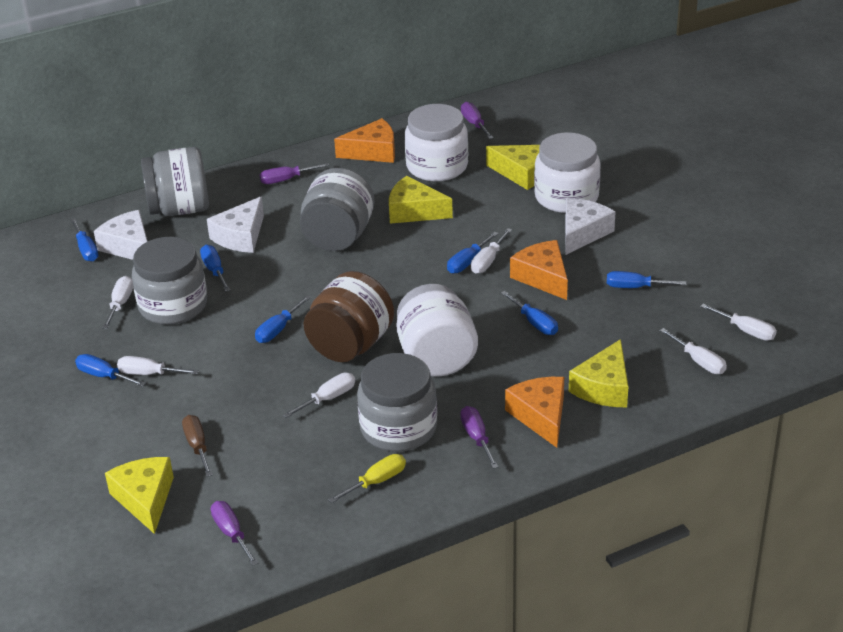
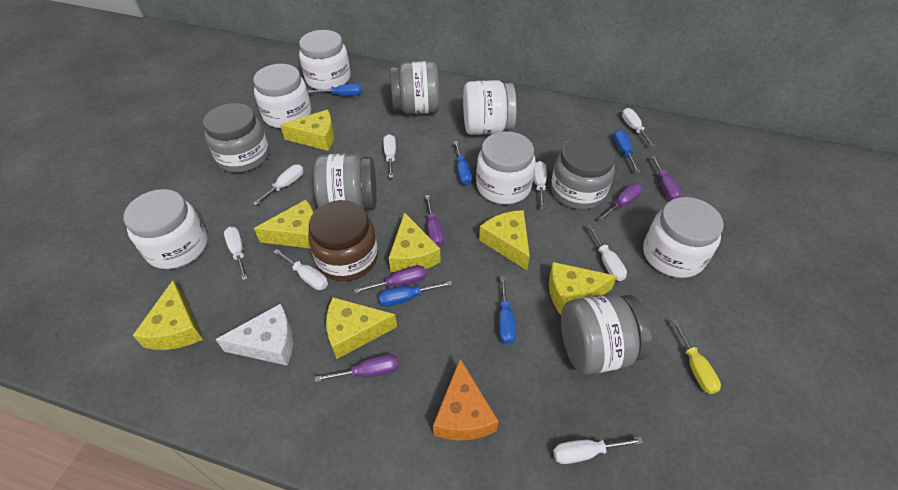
blue screwdriver: 7 -> 5
brown screwdriver: 1 -> 0
grey jar: 4 -> 5
orange cheese: 3 -> 1
purple screwdriver: 4 -> 5
white cheese: 3 -> 1
white jar: 3 -> 6
white screwdriver: 6 -> 8
yellow cheese: 4 -> 7

